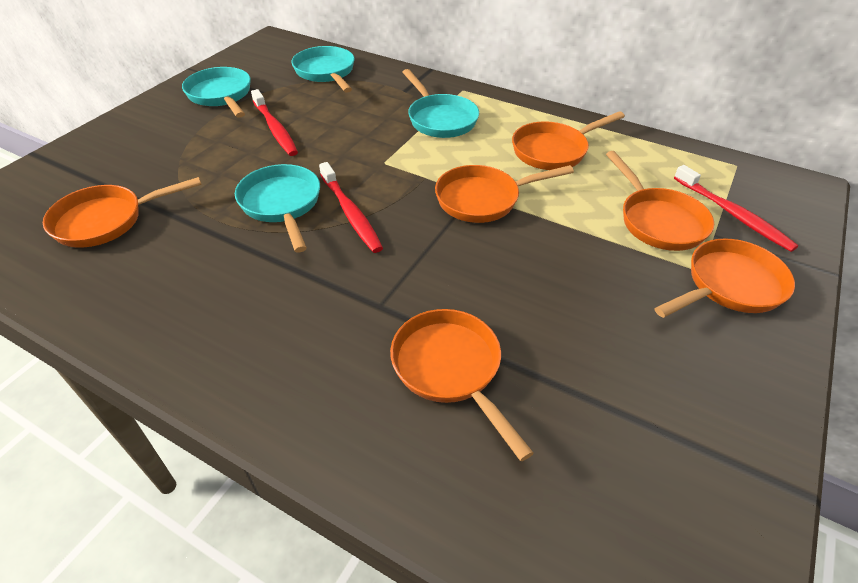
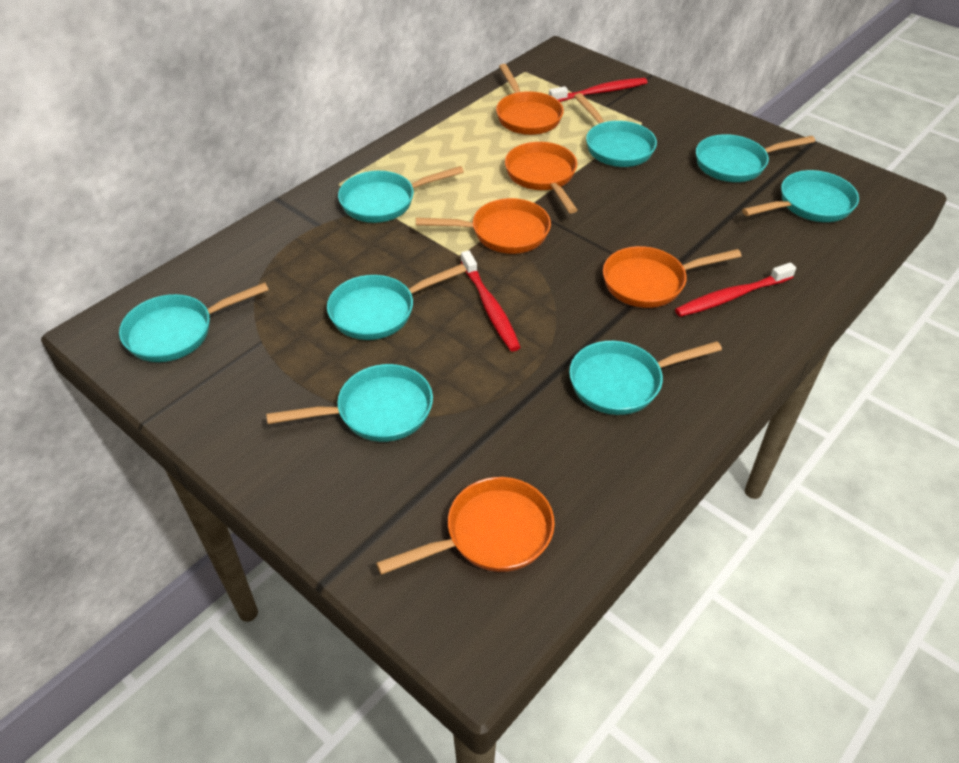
orange pan: 6 -> 5
turquoise pan: 4 -> 8

